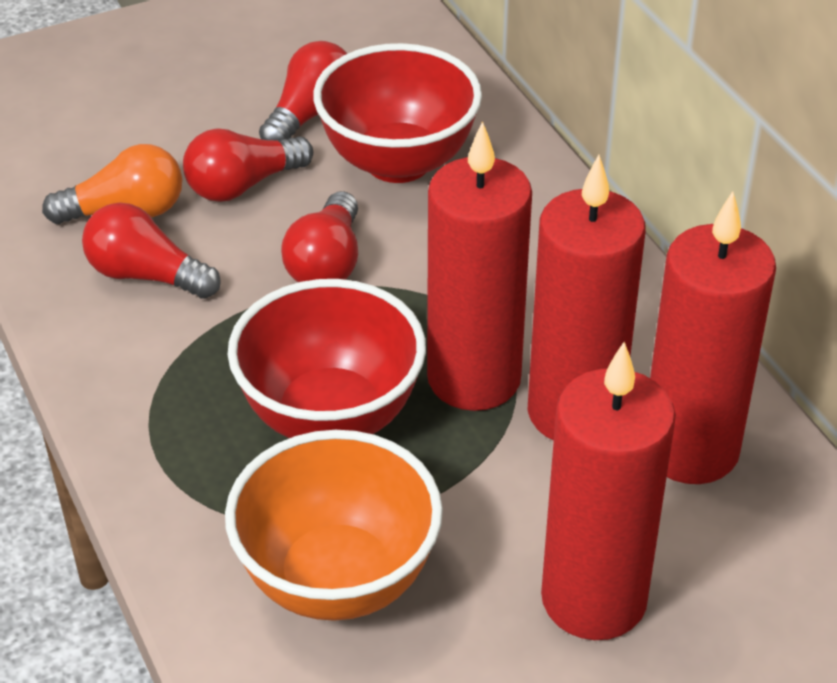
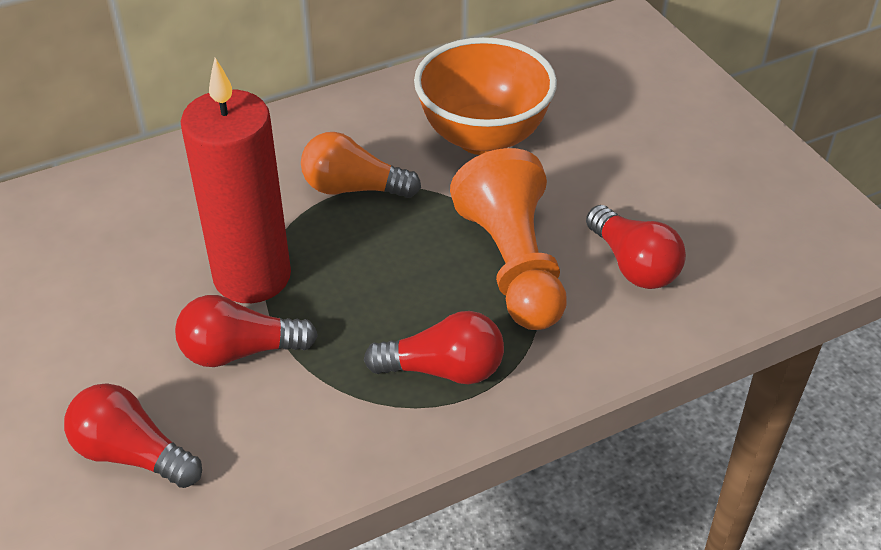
orange pawn: 0 -> 1
red bowl: 2 -> 0
red candle: 4 -> 1

